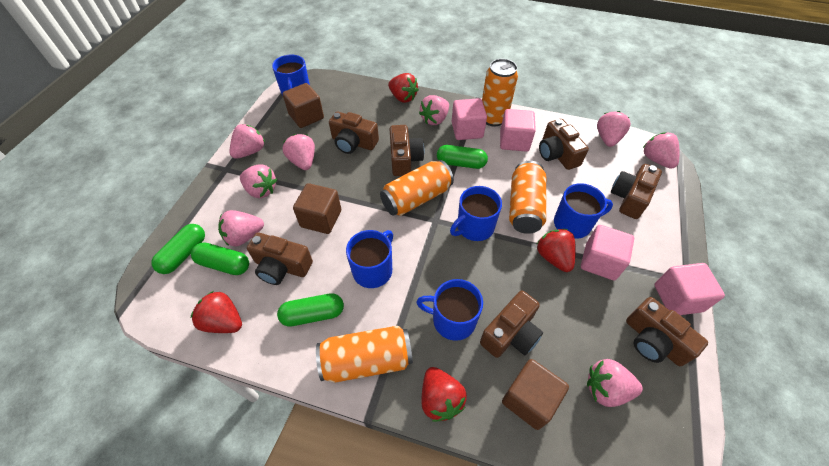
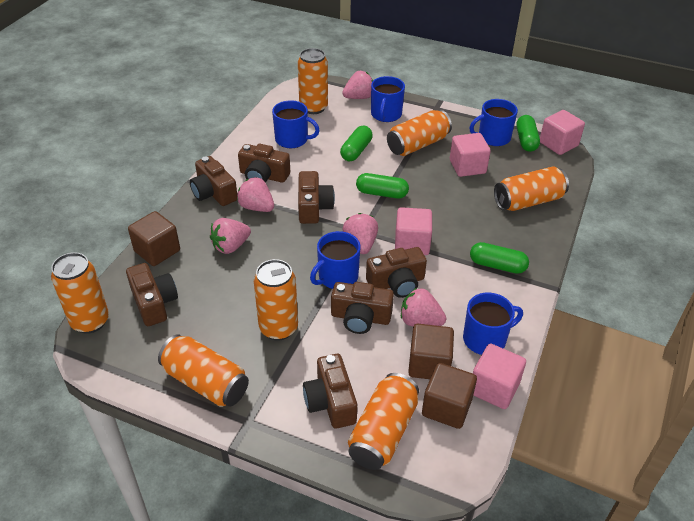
orange can: 4 -> 7
pink strawberry: 8 -> 5
red strawberry: 4 -> 0

